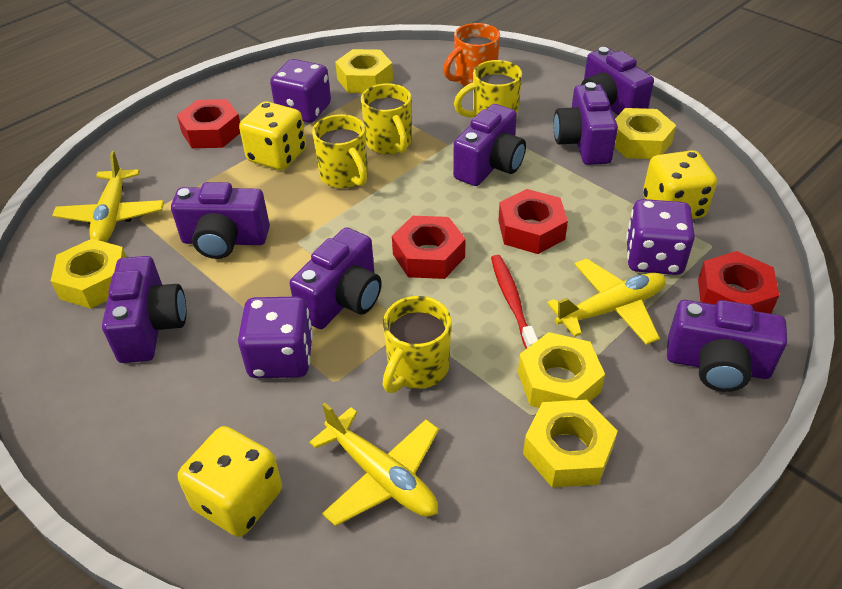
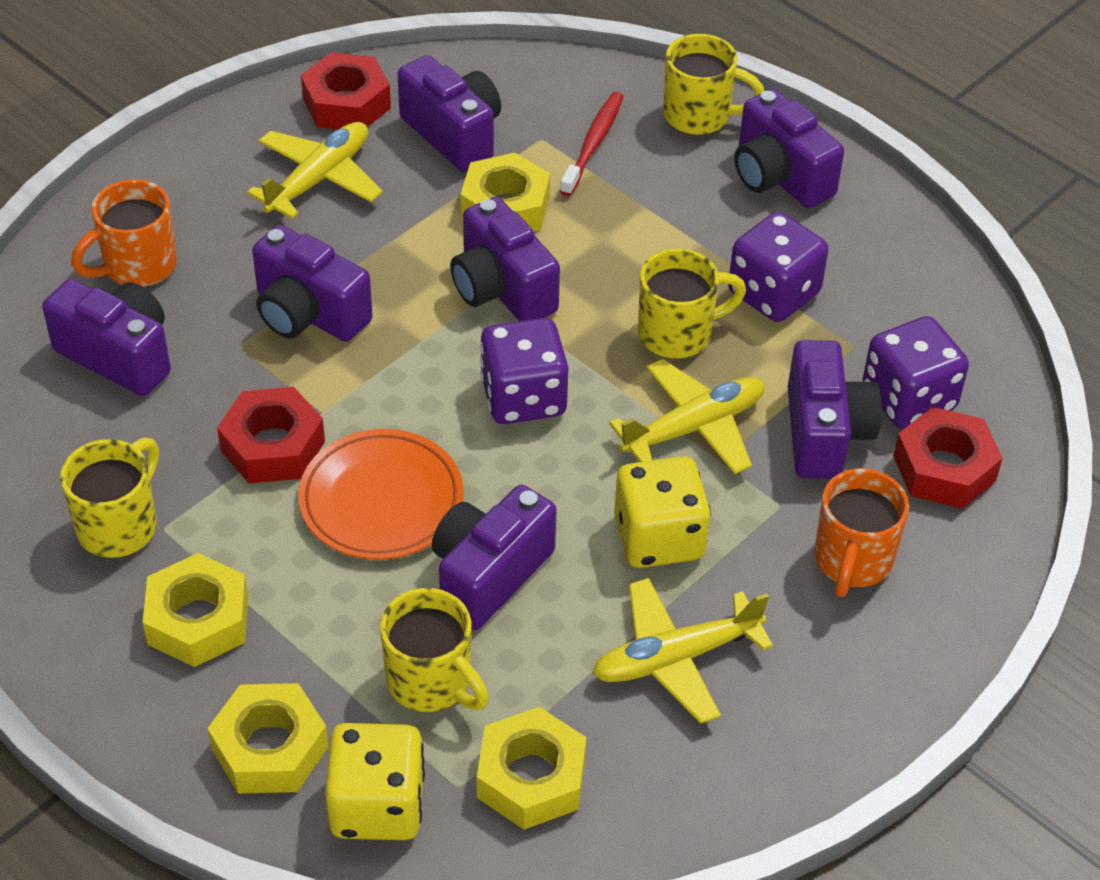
orange mug: 1 -> 2
orange plate: 0 -> 1
red nut: 4 -> 3
yellow dice: 3 -> 2
yellow nut: 5 -> 4

